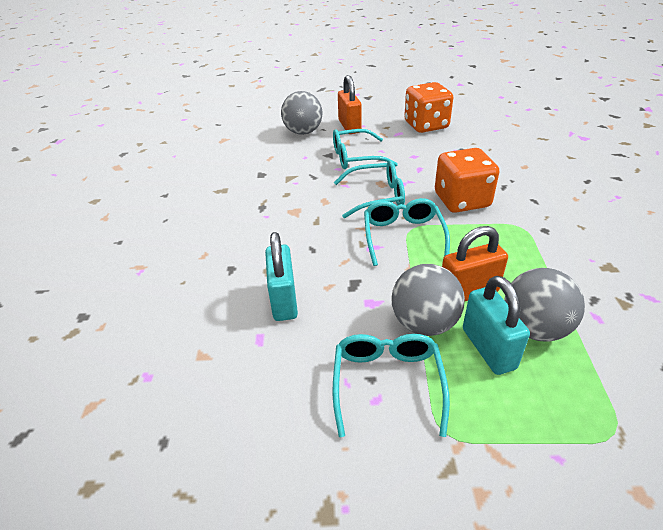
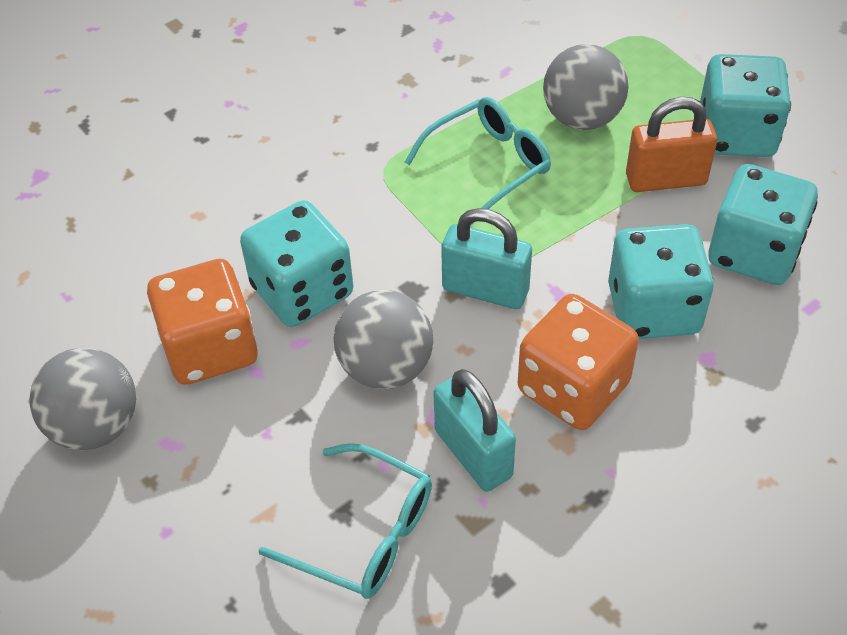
orange padlock: 2 -> 1
turquoise dice: 0 -> 4
turquoise glasses: 4 -> 2

